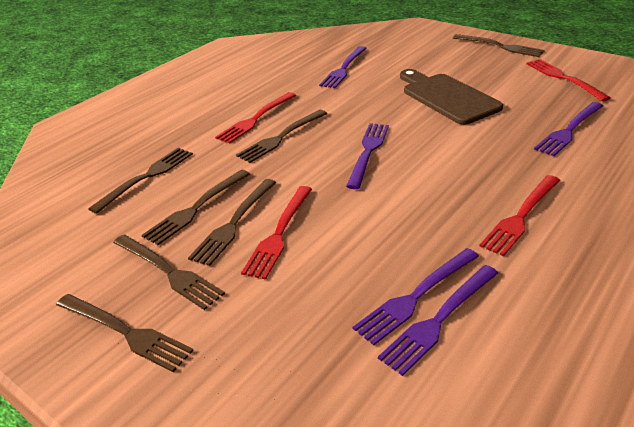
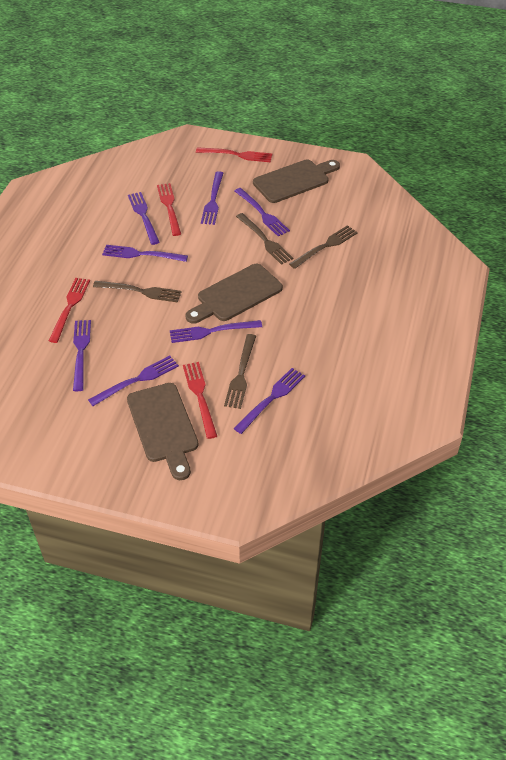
brown cutting board: 1 -> 3
brown fork: 7 -> 4
purple fork: 5 -> 8

